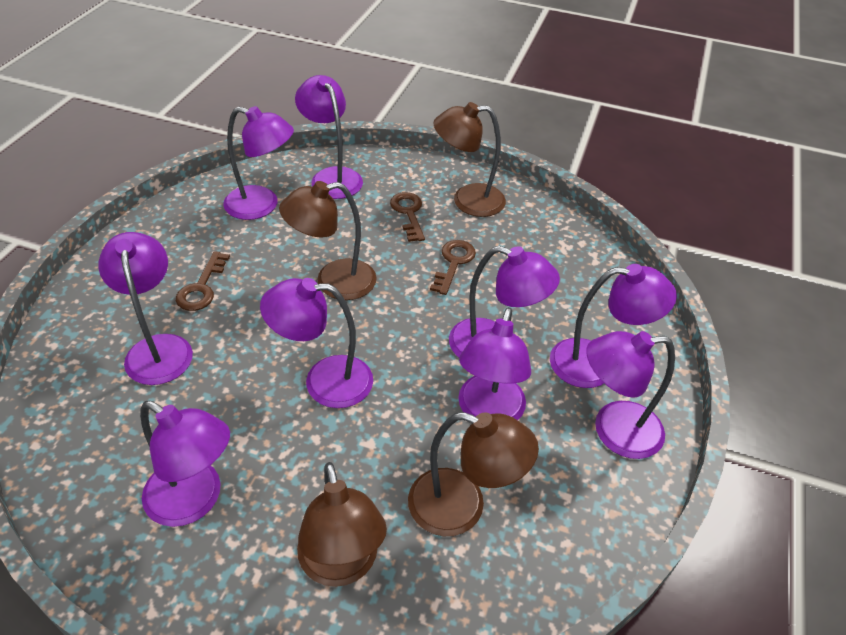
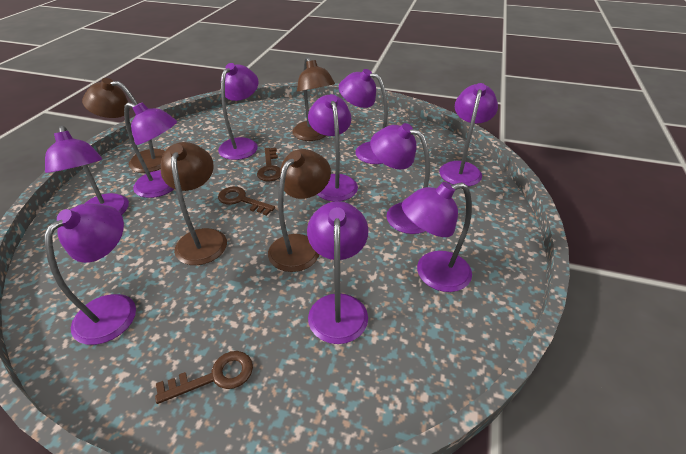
purple lamp: 9 -> 10

